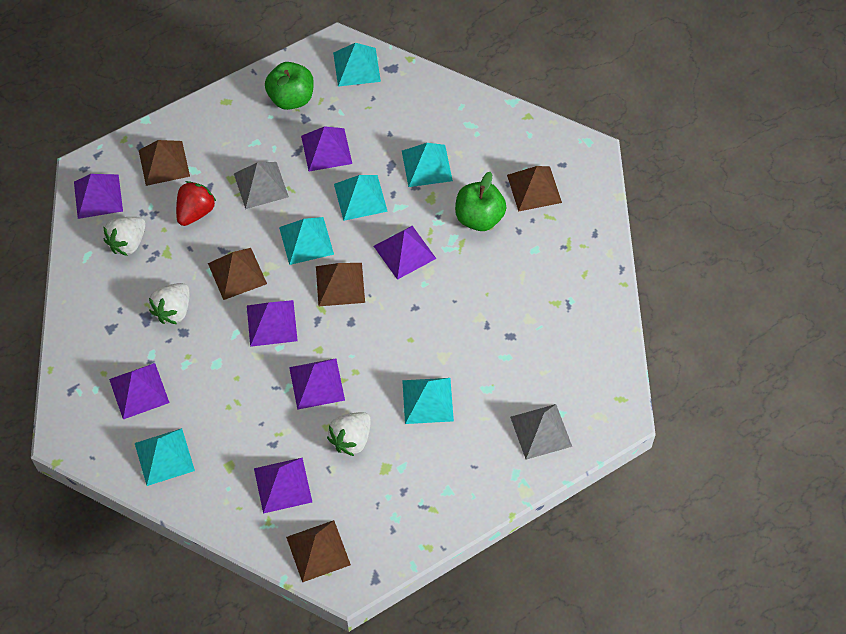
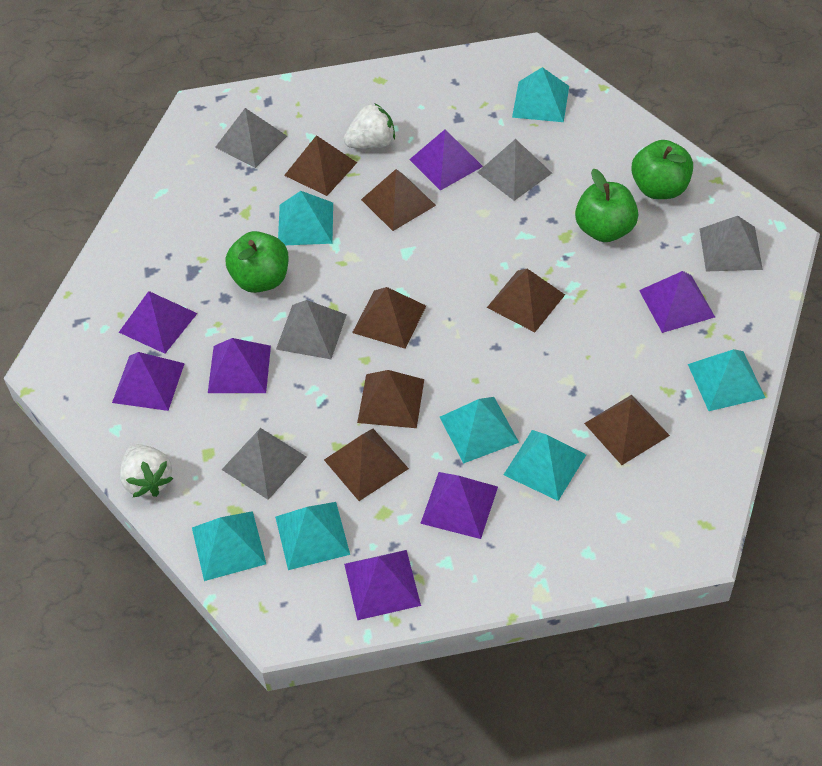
brown pyramid: 5 -> 7
green apple: 2 -> 3
grey pyramid: 2 -> 5
red strawberry: 1 -> 0
turquoise pyramid: 6 -> 7
white strawberry: 3 -> 2

